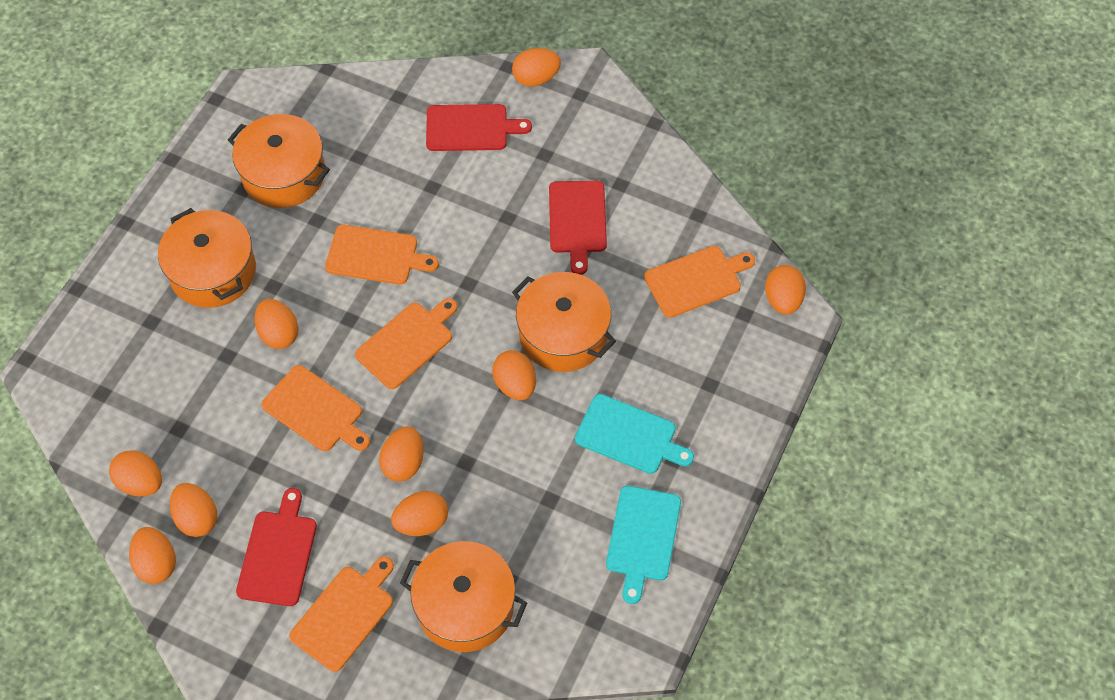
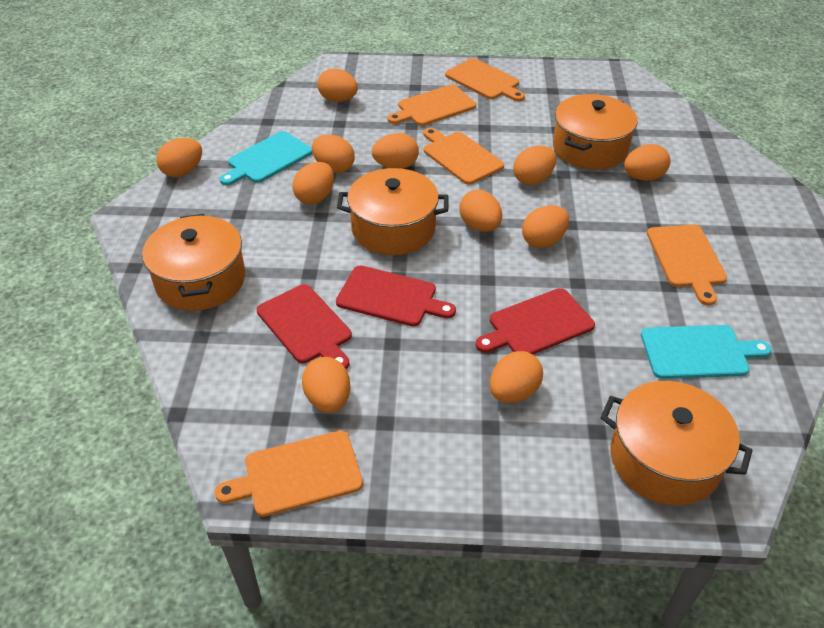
orange egg: 9 -> 11

